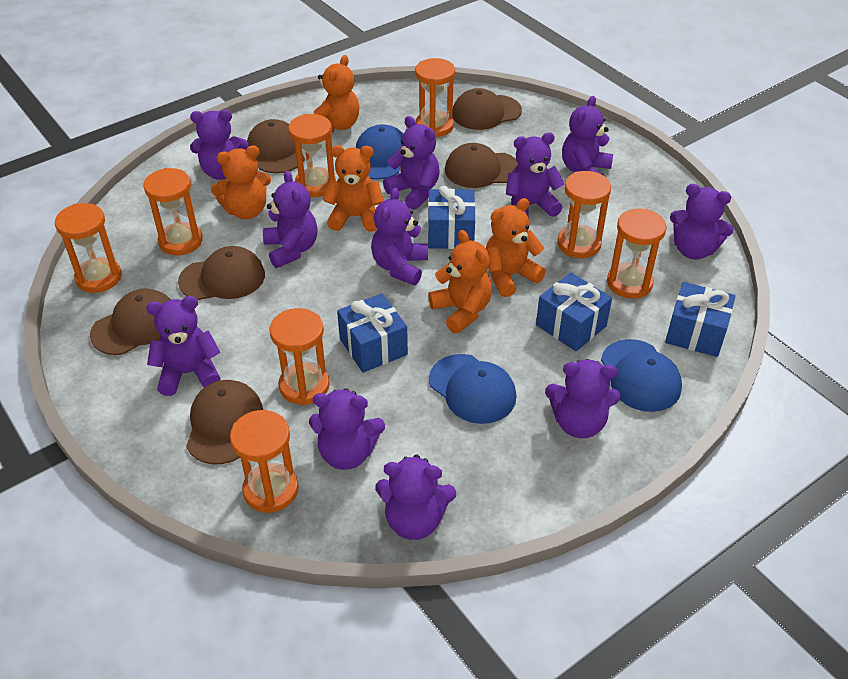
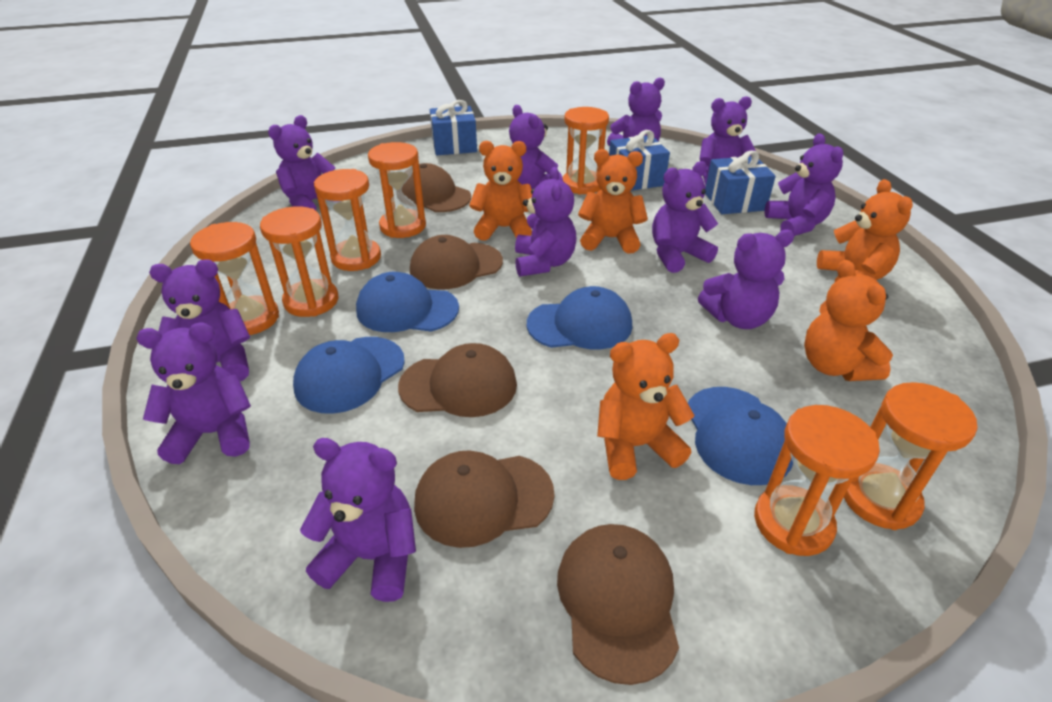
blue cap: 3 -> 4
blue gift: 4 -> 3
brown cap: 6 -> 5
orange hourglass: 8 -> 7

